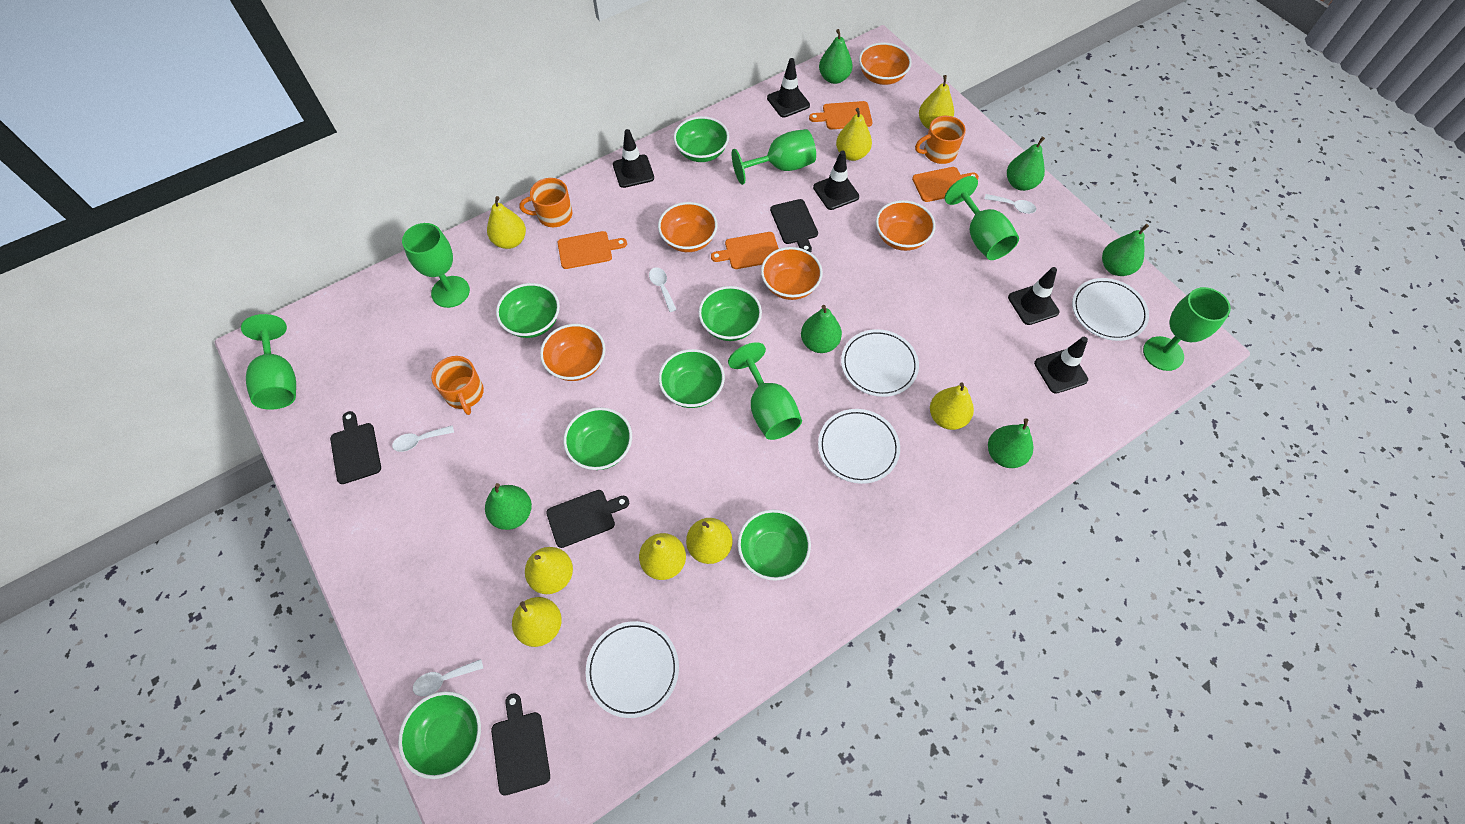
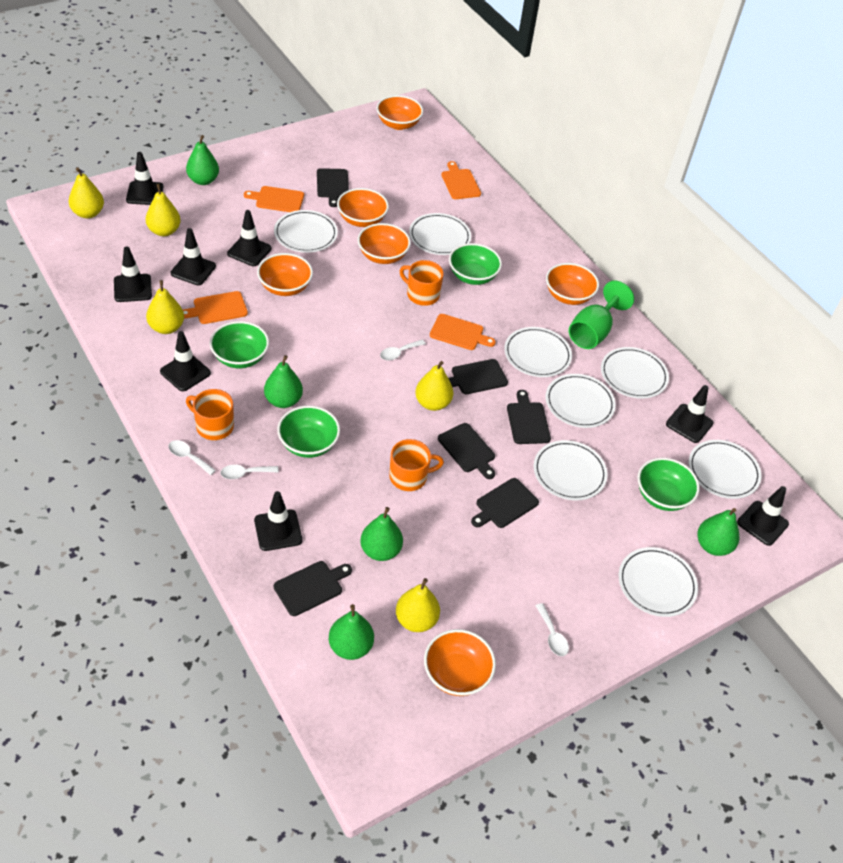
black cutting board: 4 -> 6
black traffic cone: 5 -> 8
green bowl: 7 -> 4
green goblet: 6 -> 1
green pear: 6 -> 5
orange bowl: 5 -> 6
white plate: 4 -> 8
yellow pear: 8 -> 5

